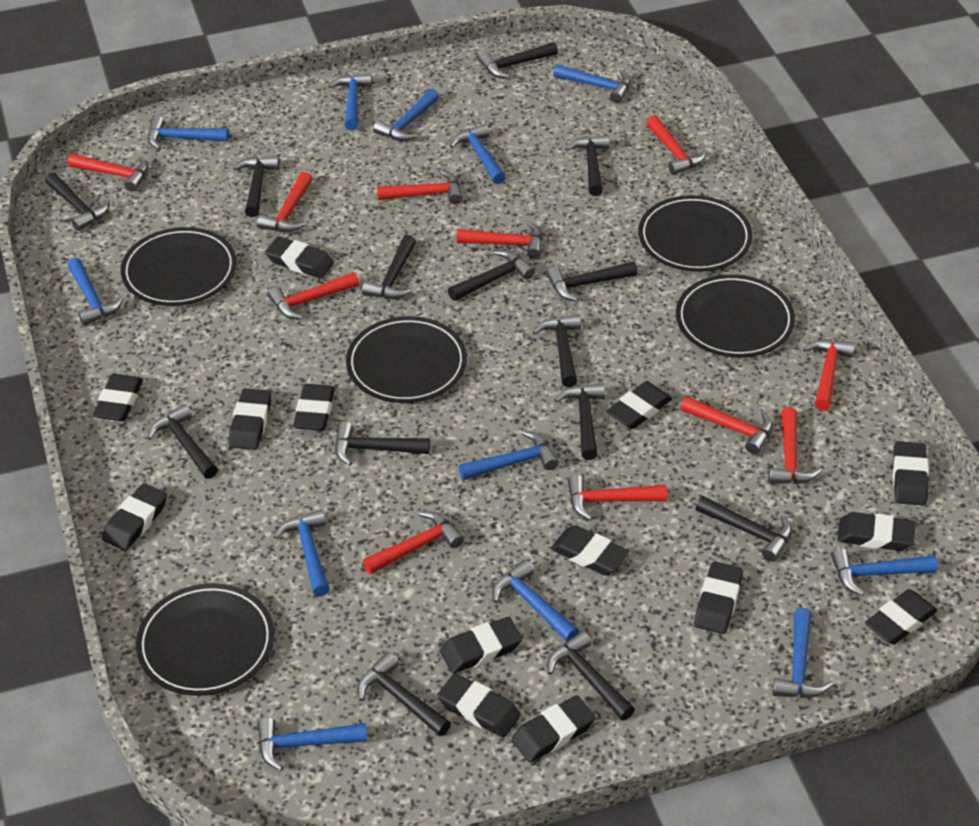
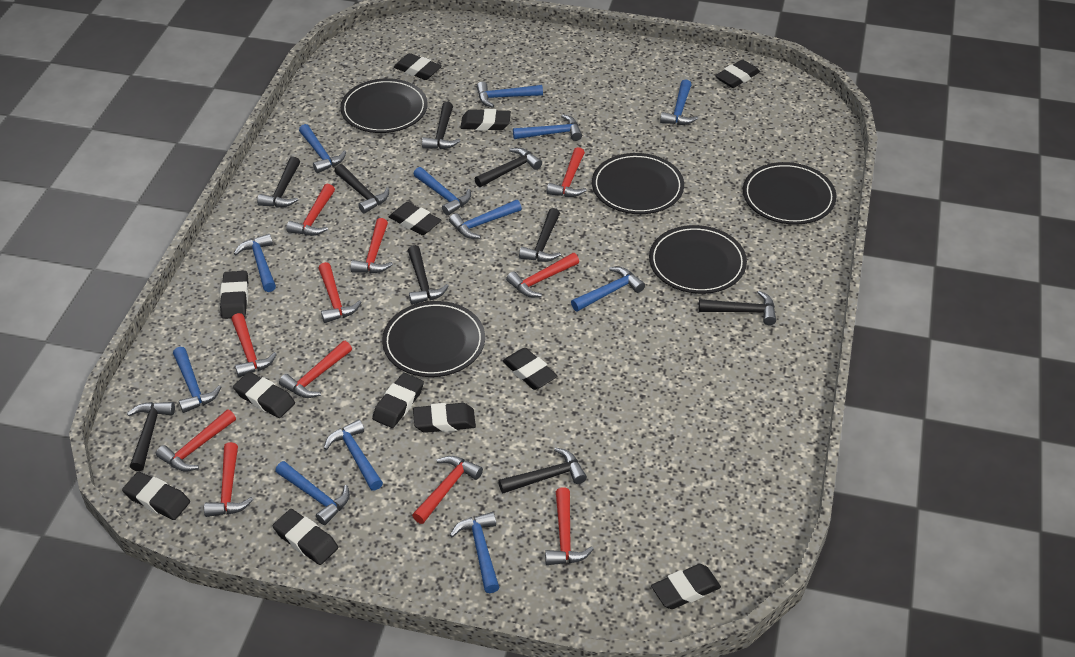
black eraser: 14 -> 12
black hammer: 14 -> 9

